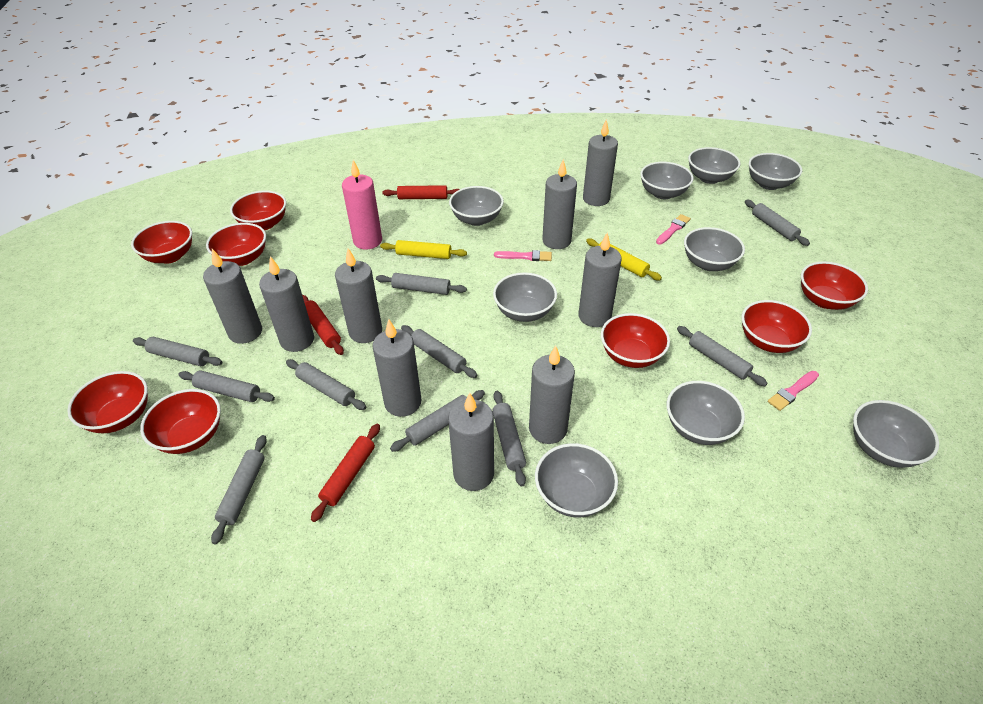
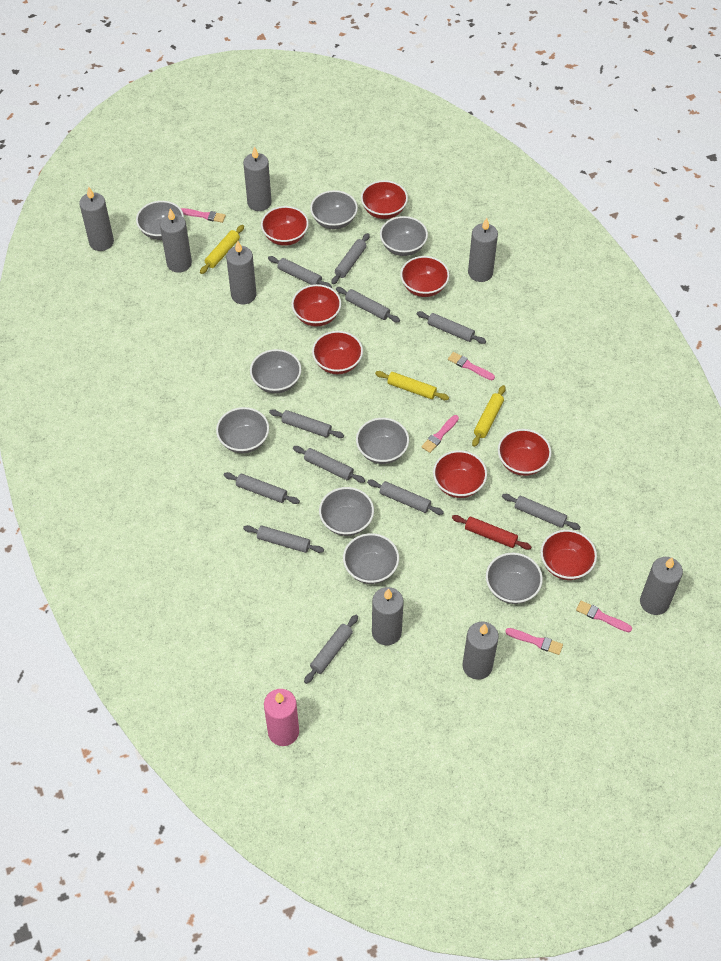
grey candle: 9 -> 8
grey rolling pin: 10 -> 11
pink brush: 3 -> 5
red rolling pin: 3 -> 1
yellow rolling pin: 2 -> 3

